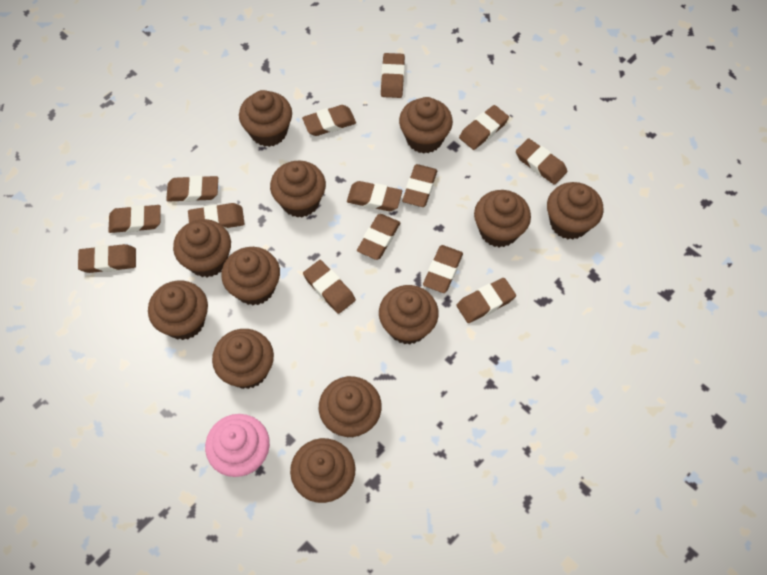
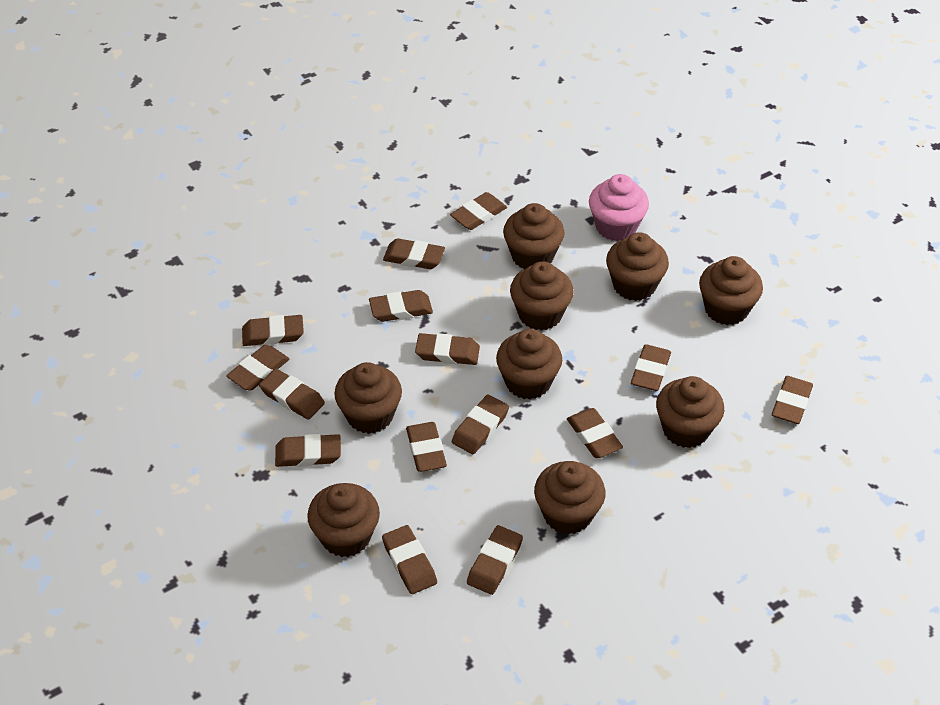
brown cupcake: 12 -> 9
brown eraser: 14 -> 15

